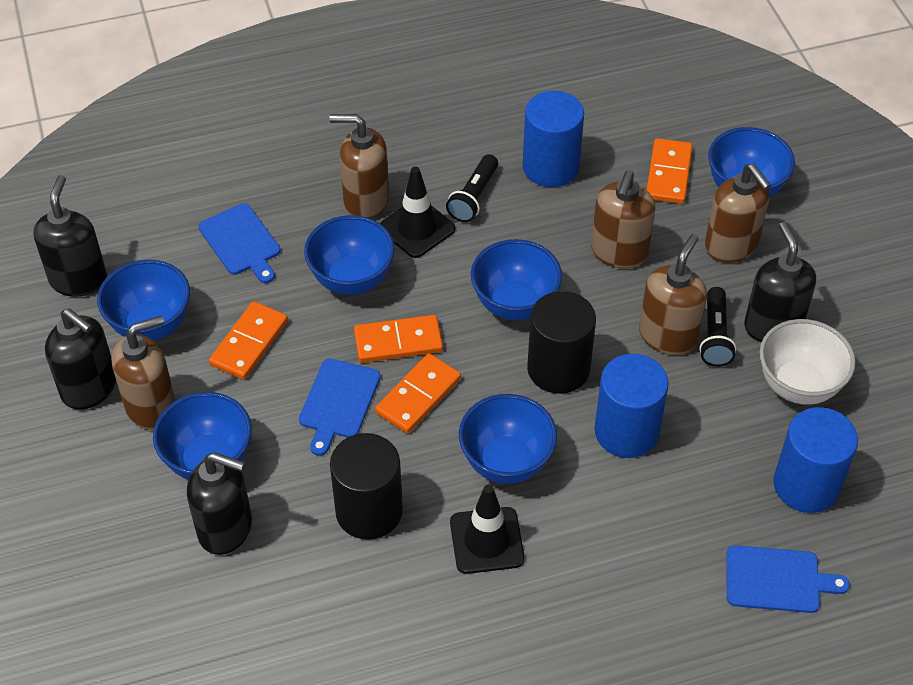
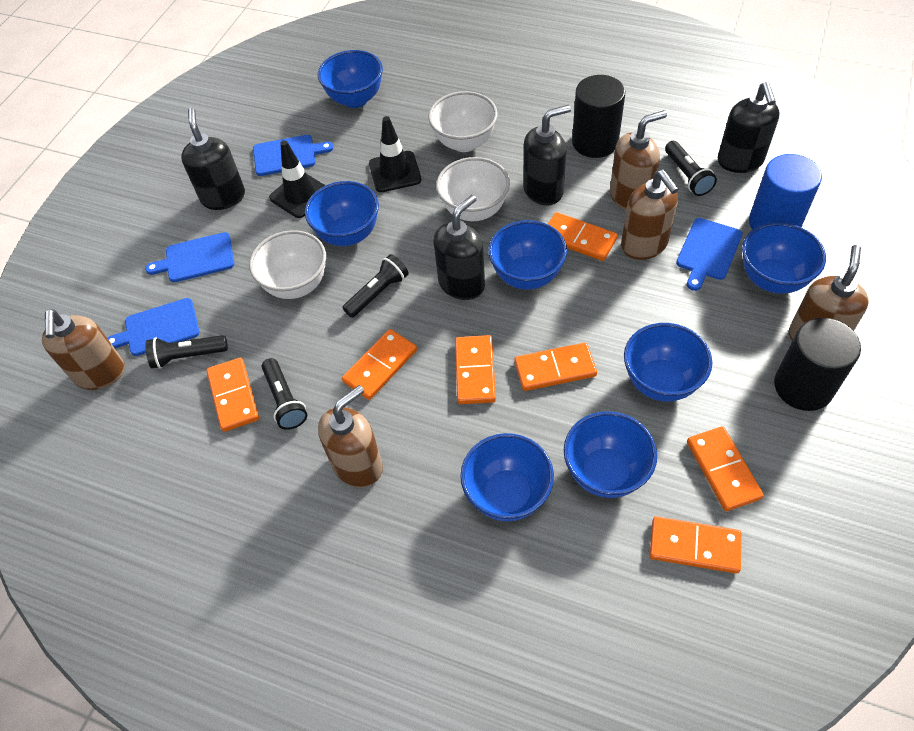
black flashlight: 2 -> 4
blue bowl: 6 -> 7
blue cutting board: 3 -> 4
blue cylinder: 3 -> 1
orange domino: 4 -> 7
white bowl: 1 -> 3

